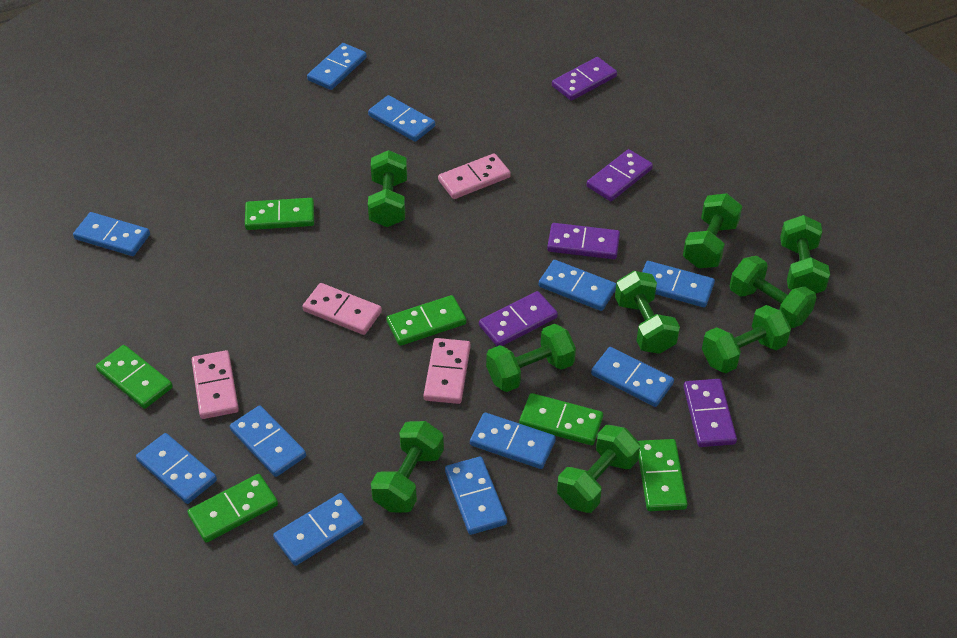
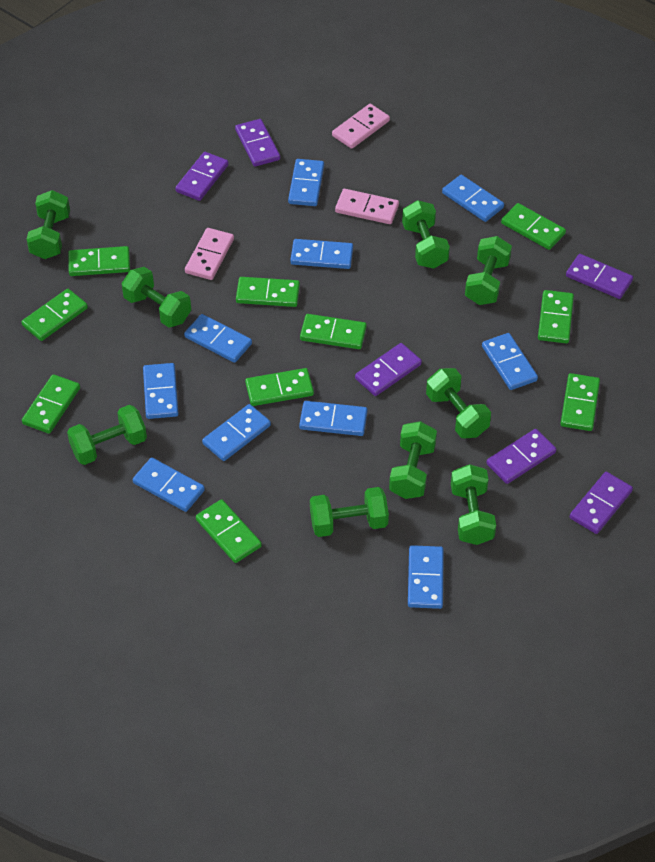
blue domino: 11 -> 10
green domino: 6 -> 10
pink domino: 4 -> 3
purple domino: 5 -> 6

